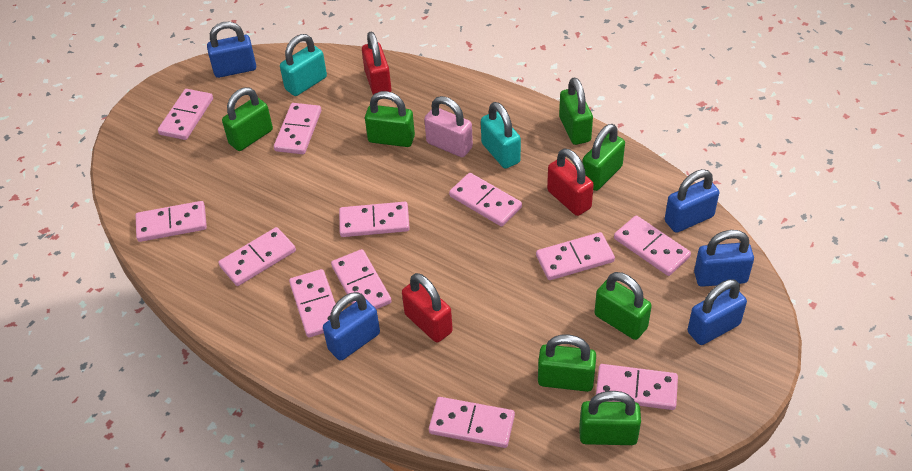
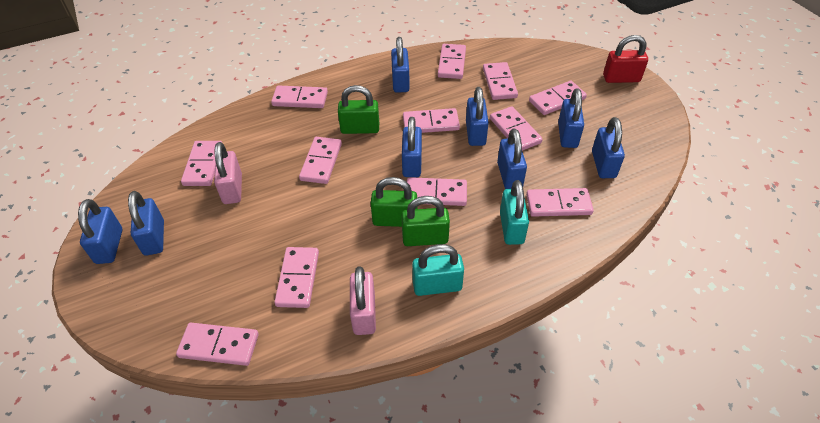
blue padlock: 5 -> 8
green padlock: 7 -> 3
pink padlock: 1 -> 2
red padlock: 3 -> 1

